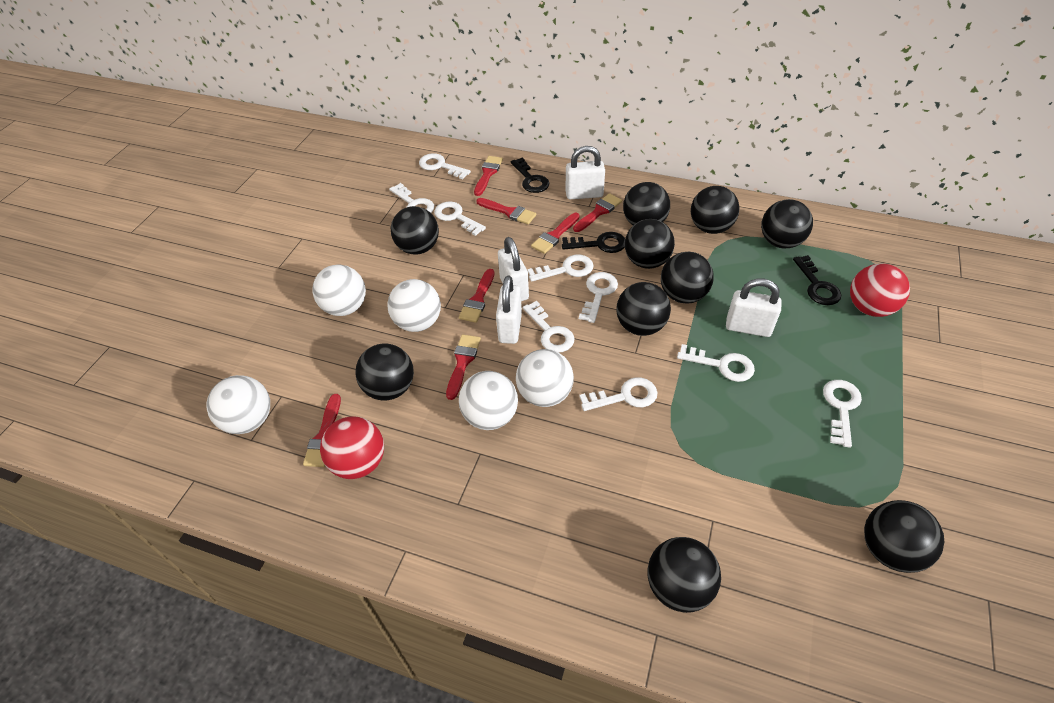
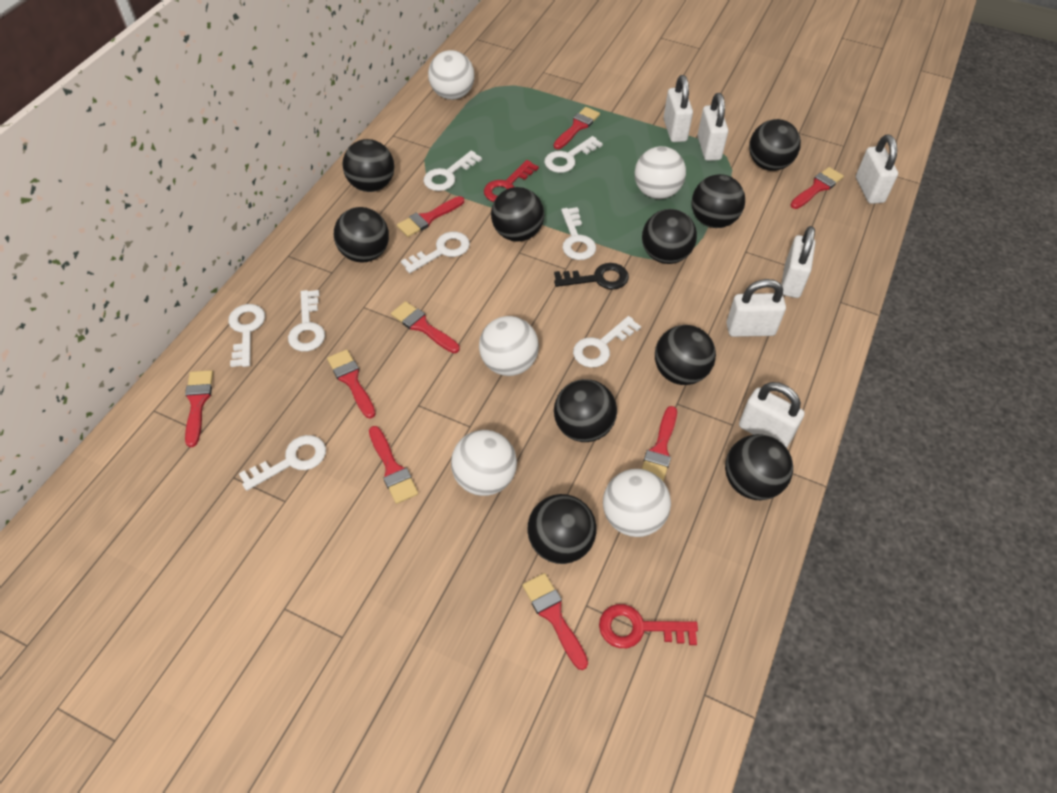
black key: 3 -> 1
red ball: 2 -> 0
red brush: 7 -> 9
red key: 0 -> 2
white key: 9 -> 8
white padlock: 4 -> 6

